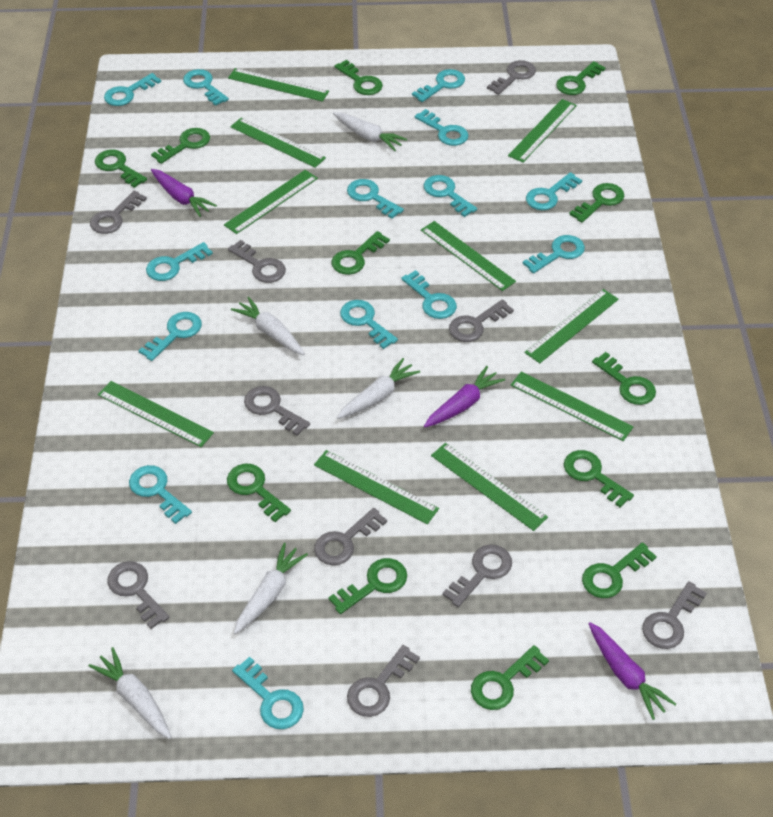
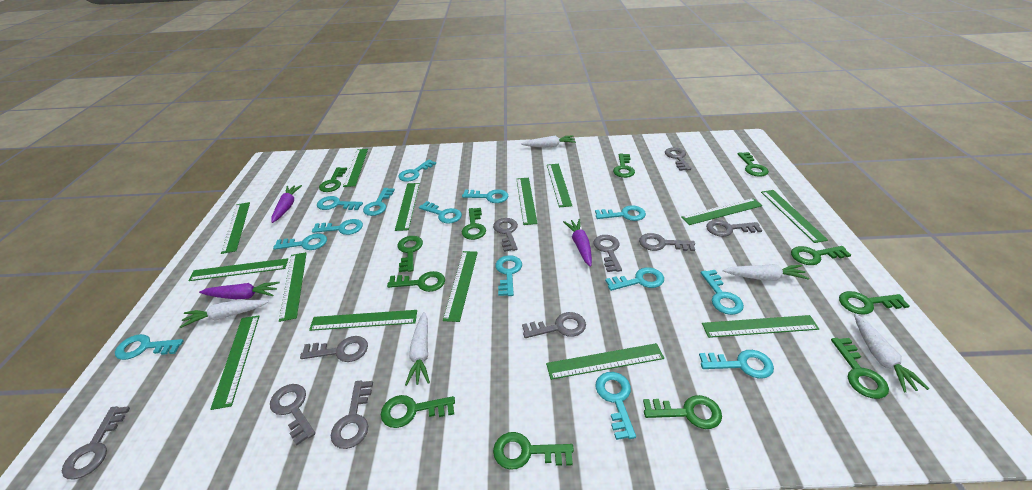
green ruler: 10 -> 14

